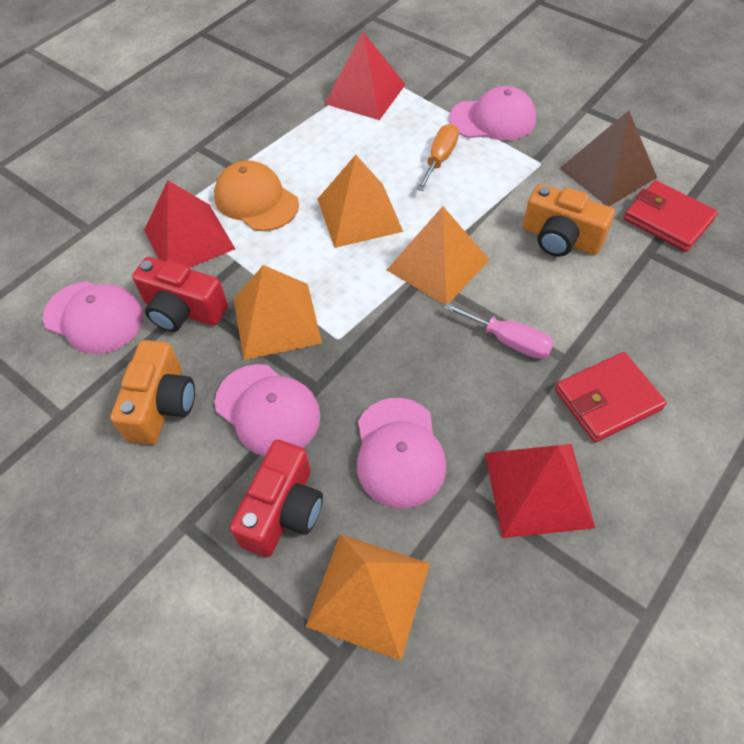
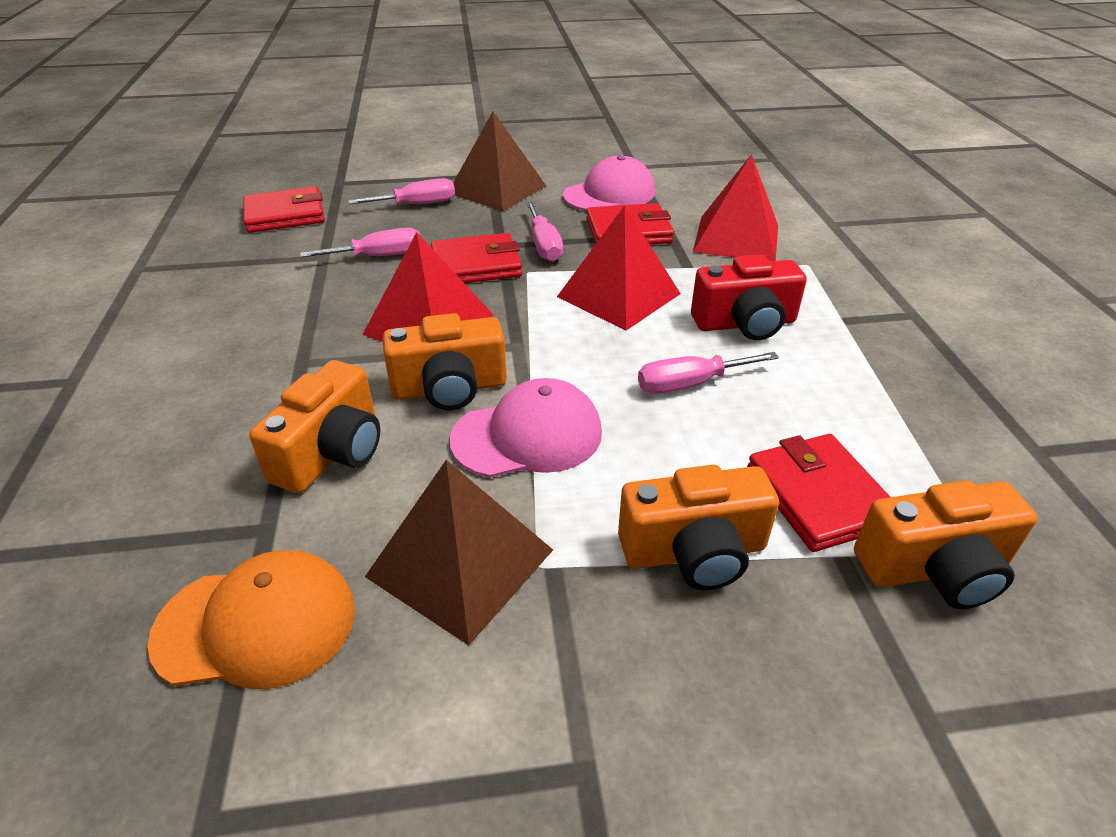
brown pyramid: 1 -> 2
orange camera: 2 -> 4
orange pyramid: 4 -> 0
orange screwdriver: 1 -> 0
pink cap: 4 -> 2
pink screwdriver: 1 -> 4
red camera: 2 -> 1
red wallet: 2 -> 4

